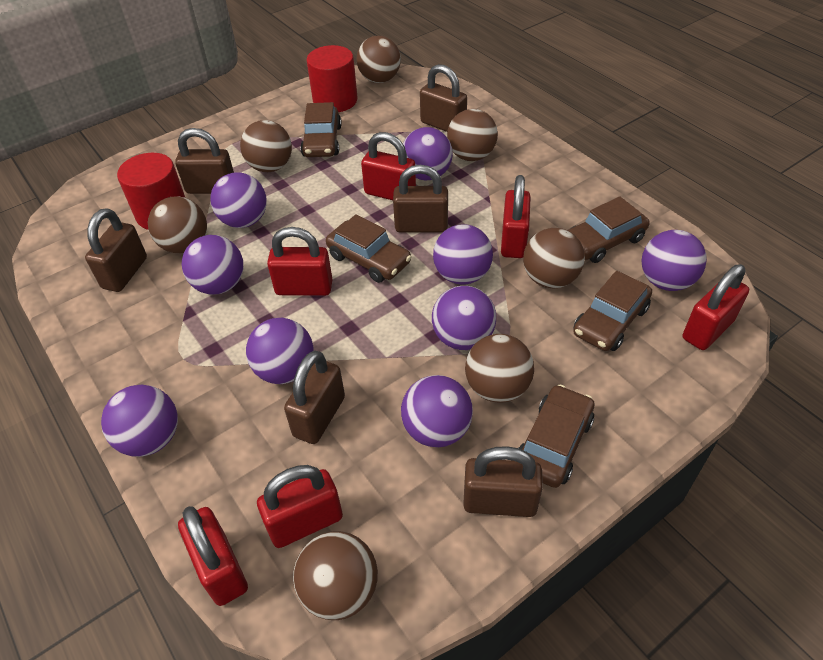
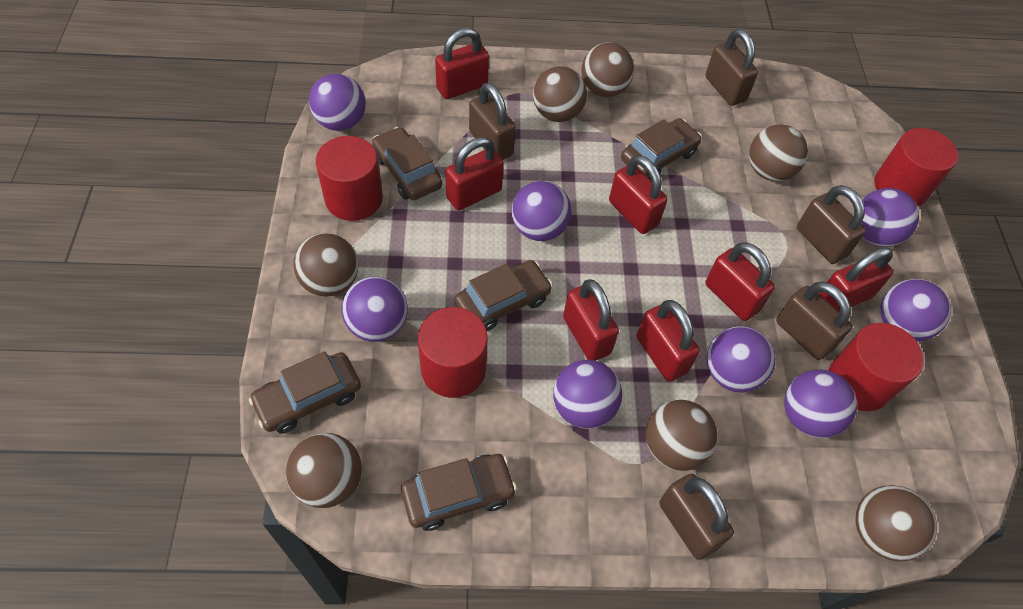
brown padlock: 6 -> 5
purple ball: 9 -> 8
red cylinder: 2 -> 4
red padlock: 6 -> 7

